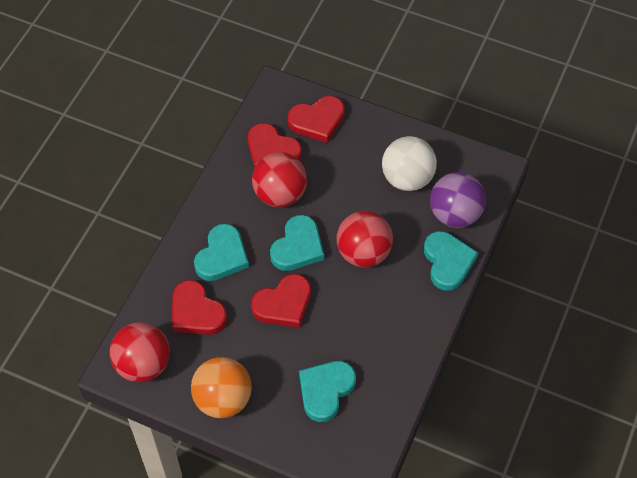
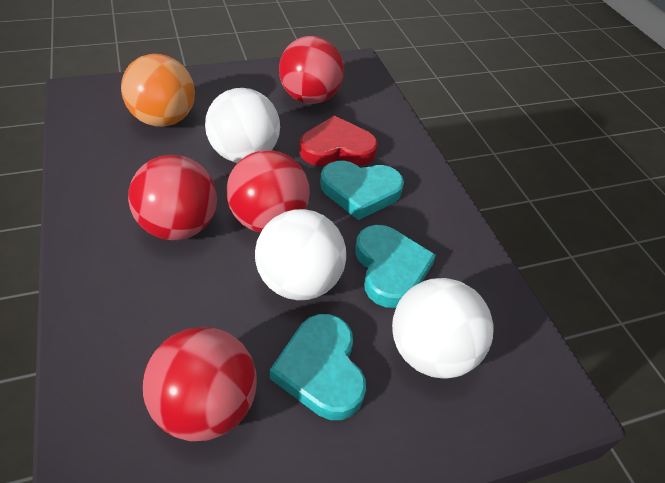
purple ball: 1 -> 0
red ball: 3 -> 4
red heart: 4 -> 1
turquoise heart: 4 -> 3
white ball: 1 -> 3

